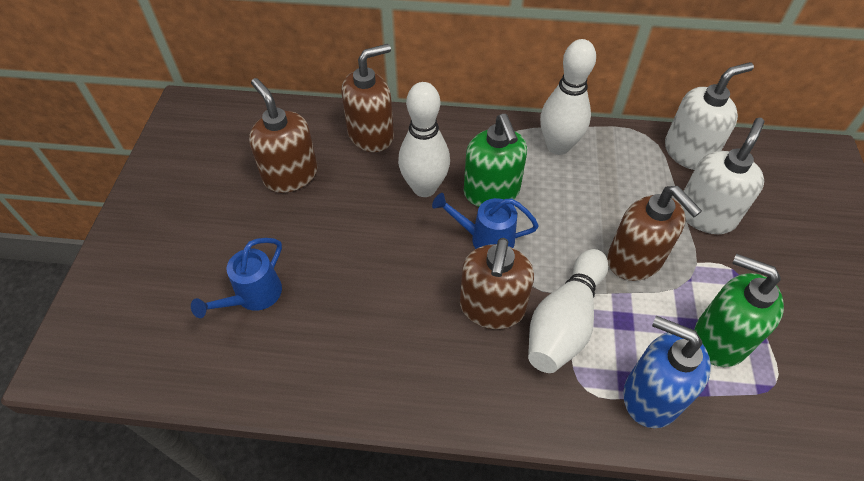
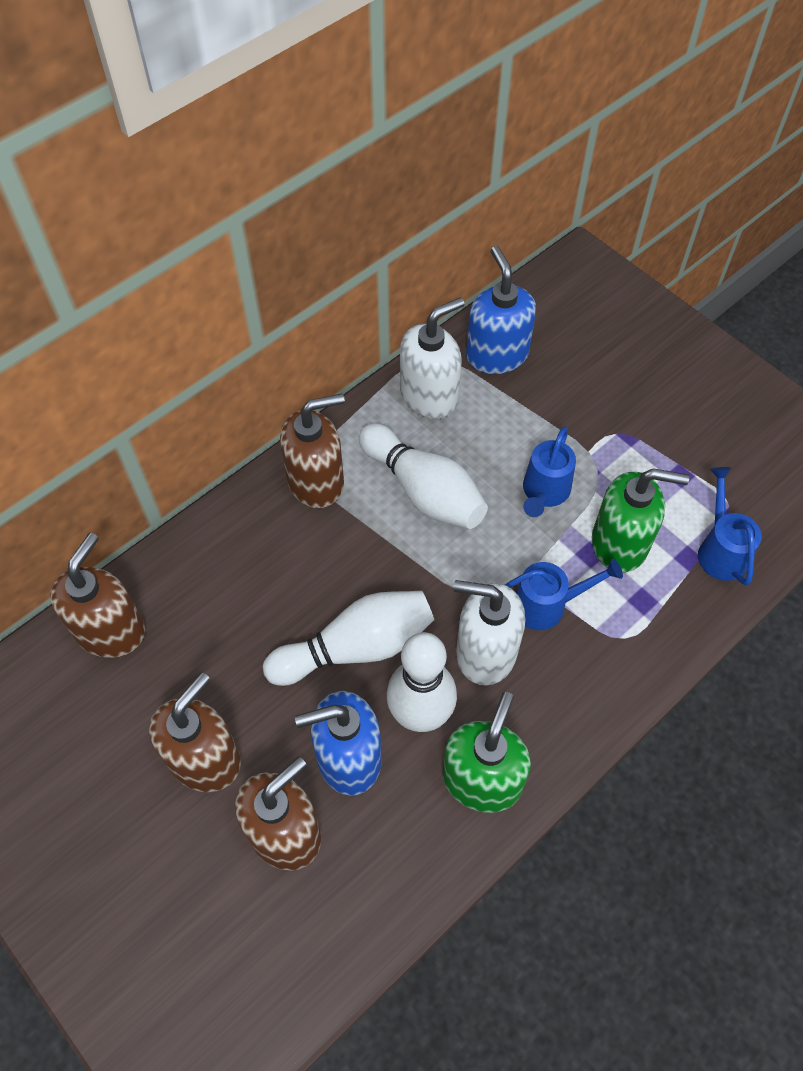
blue soap dispenser: 1 -> 2
blue watering can: 2 -> 3

